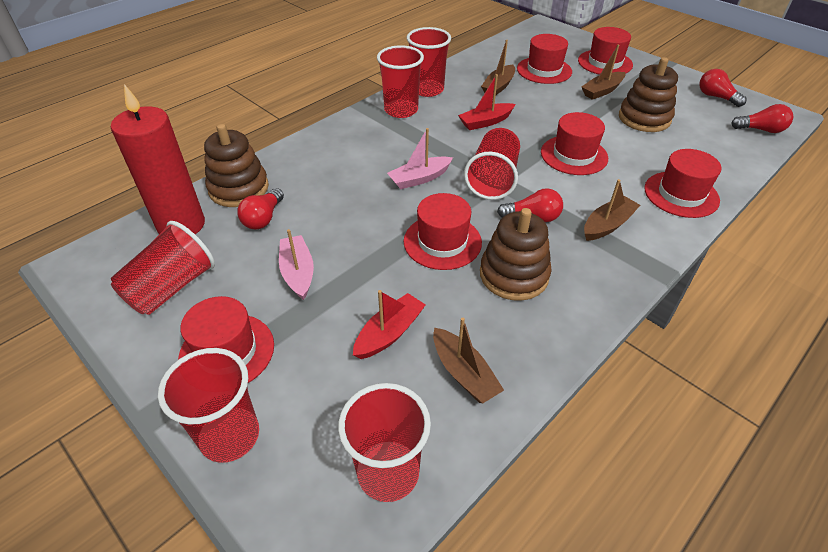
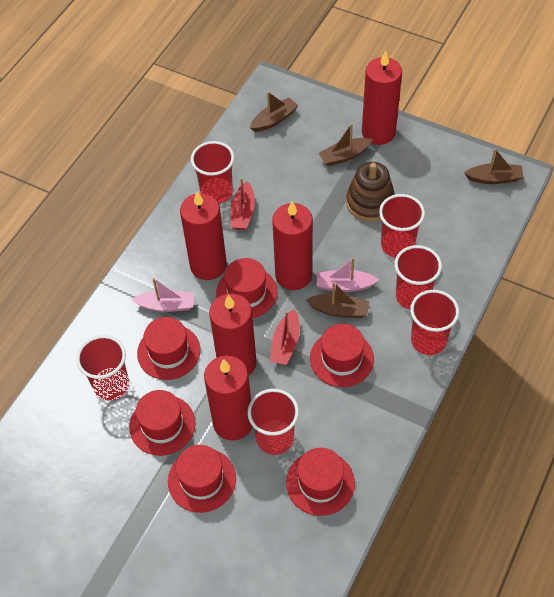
brown stacking toy: 3 -> 1
red candle: 1 -> 5
red light bulb: 4 -> 0

